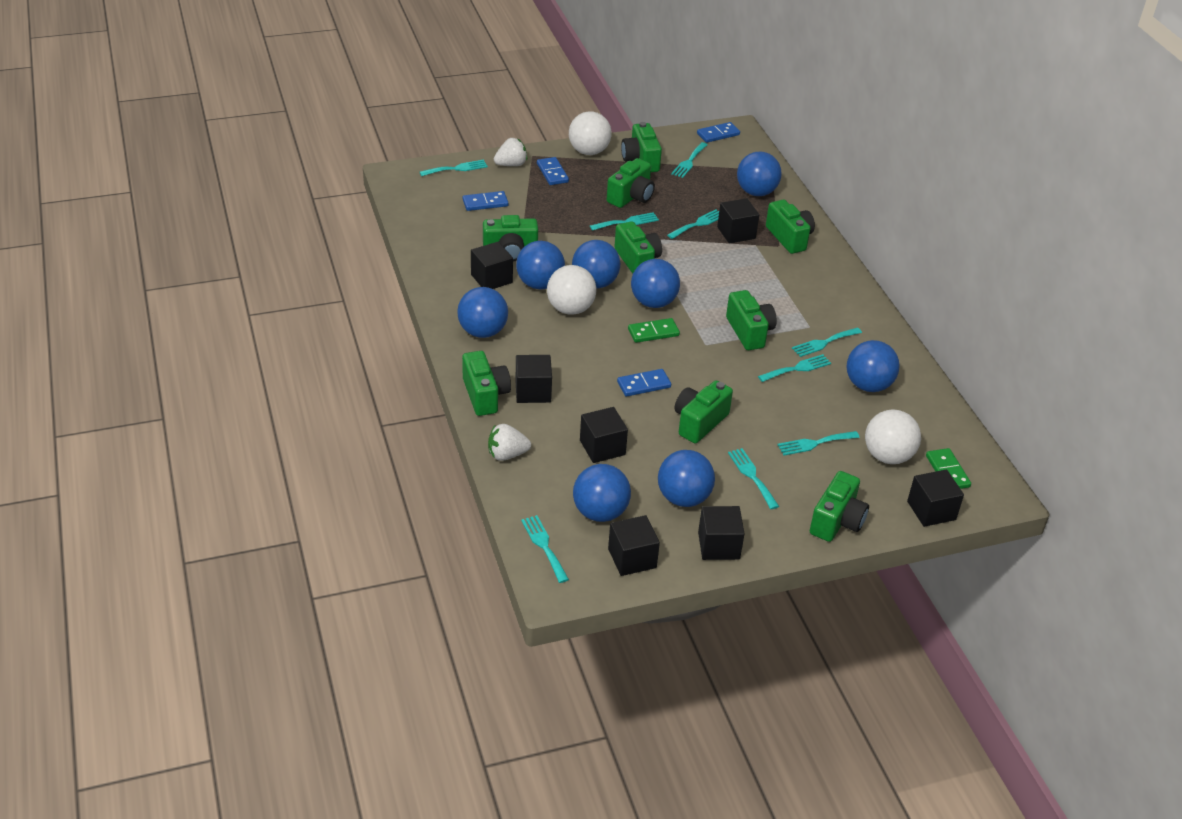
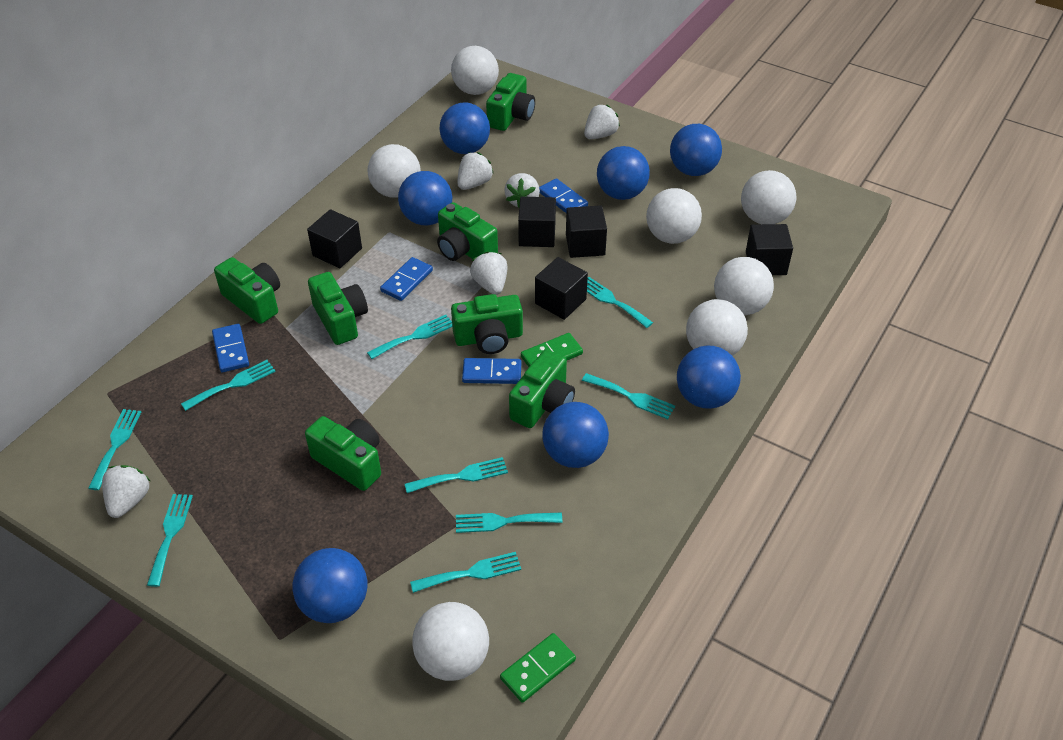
black cube: 7 -> 5
blue ball: 8 -> 7
green camera: 9 -> 7
white ball: 3 -> 7
white strawberry: 2 -> 5

